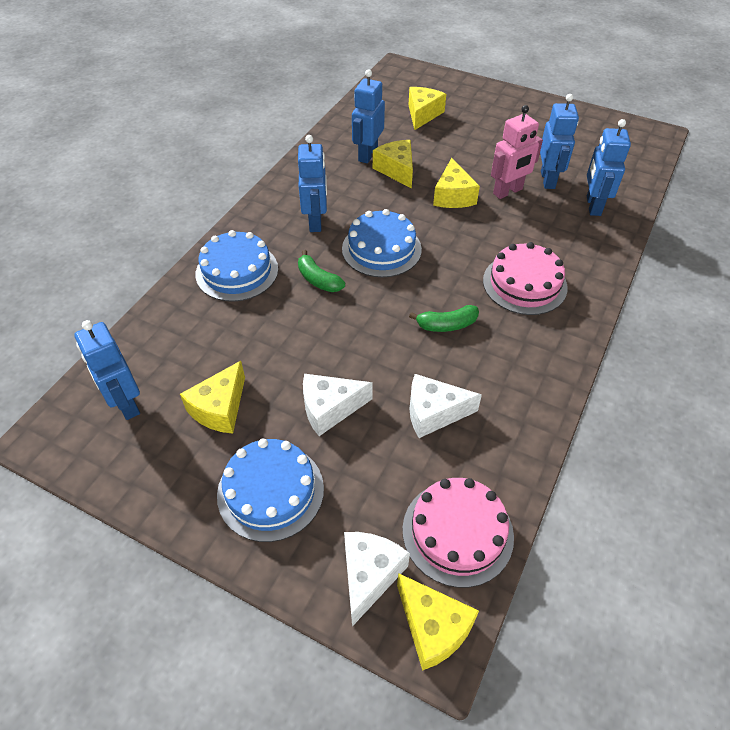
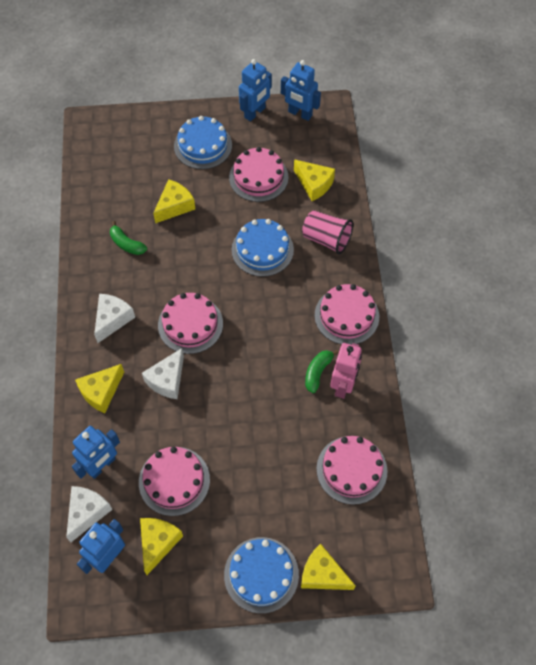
blue robot: 5 -> 4
pink cake: 2 -> 5
pink cup: 0 -> 1

